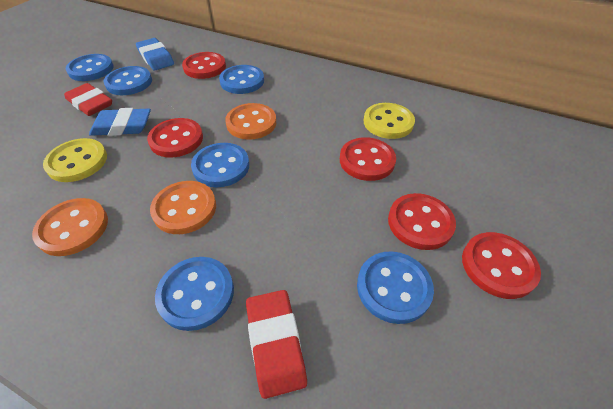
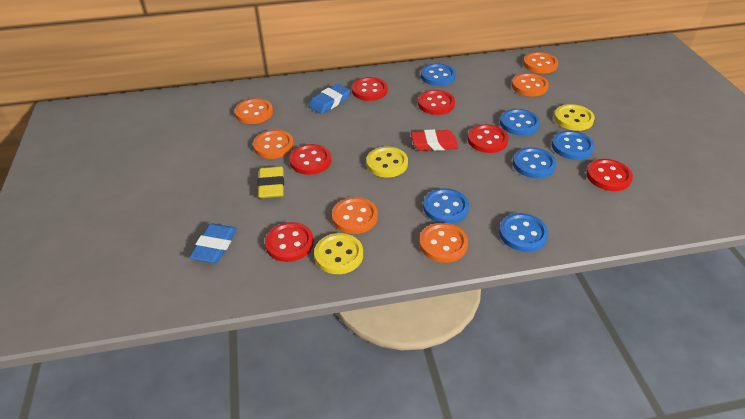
orange button: 3 -> 6
red button: 5 -> 6
red eraser: 2 -> 1
yellow button: 2 -> 3
yellow eraser: 0 -> 1

